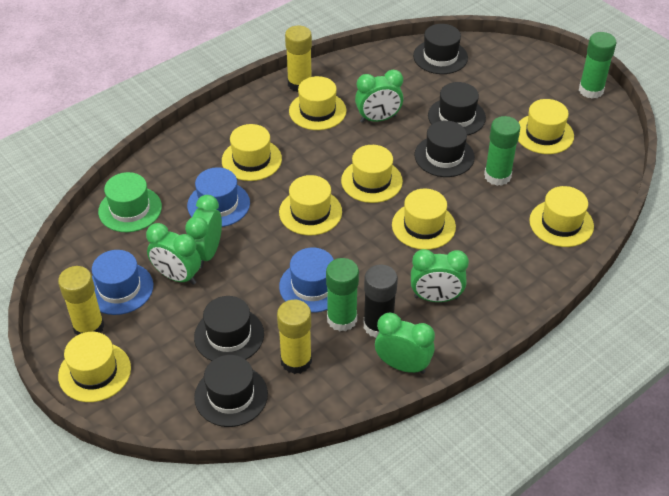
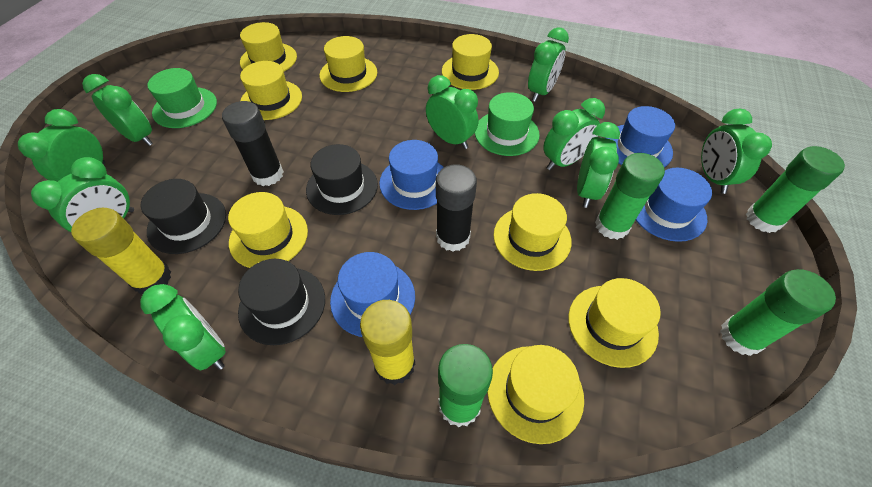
black glue stick: 1 -> 2
black hat: 5 -> 3
blue hat: 3 -> 4
green clock: 5 -> 9
green glue stick: 3 -> 4
green hat: 1 -> 2
yellow glue stick: 3 -> 2

